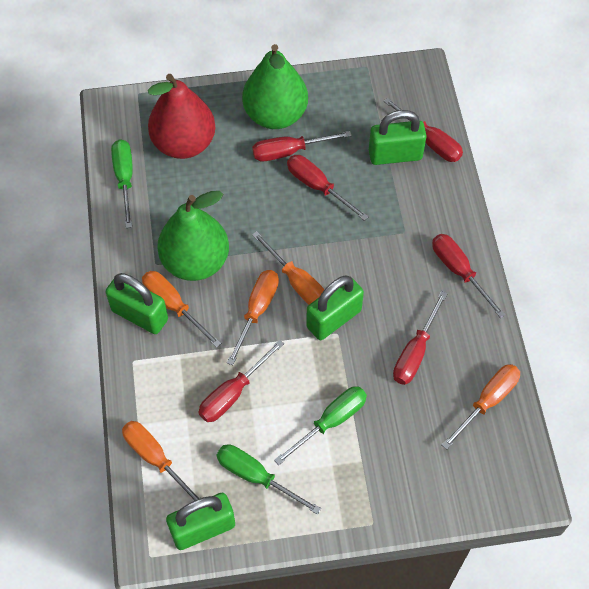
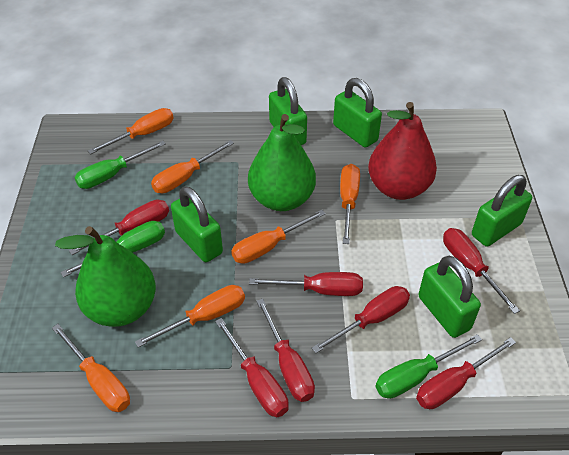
green padlock: 4 -> 5
orange screwdriver: 5 -> 6
red screwdriver: 6 -> 7

